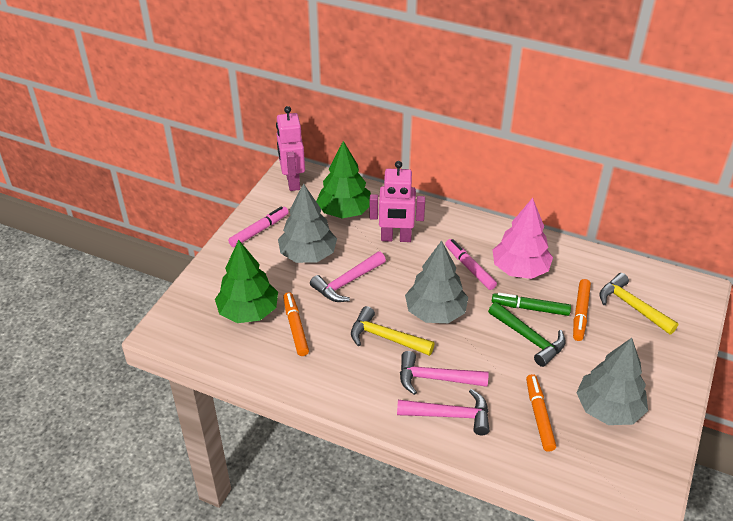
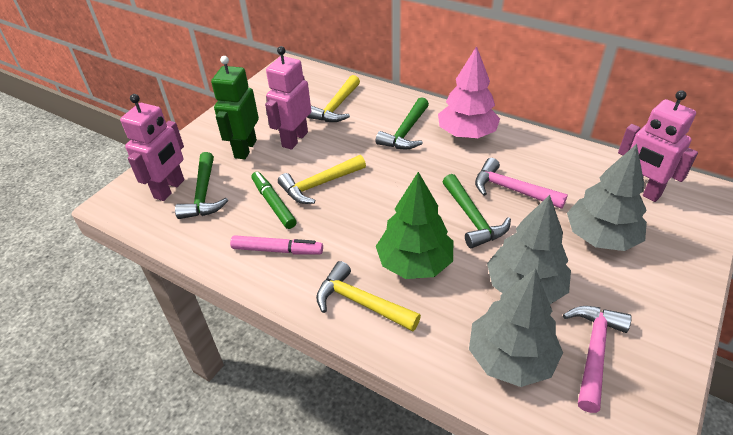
green hammer: 1 -> 3
green robot: 0 -> 1
green tree: 2 -> 1
orange marker: 3 -> 0
pink hammer: 3 -> 2
pink marker: 2 -> 1
pink robot: 2 -> 3
yellow hammer: 2 -> 3

